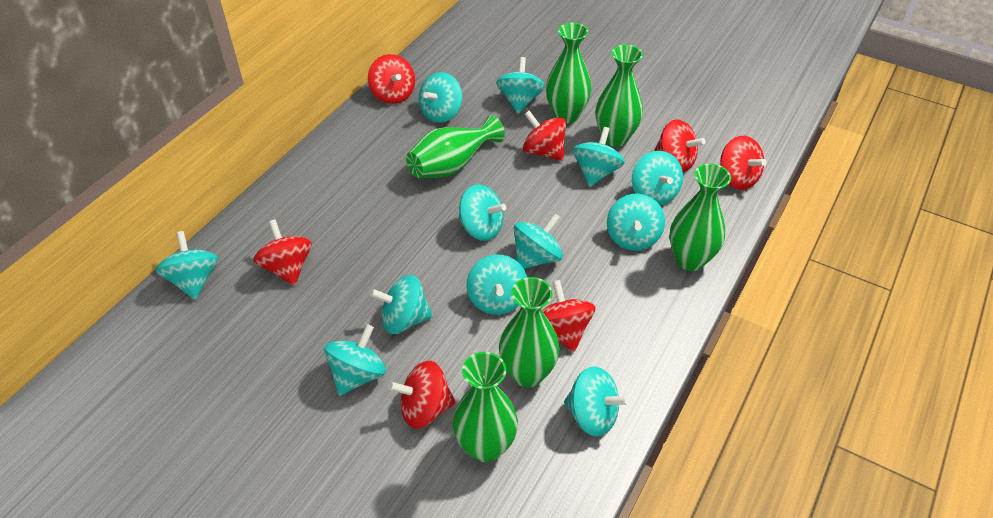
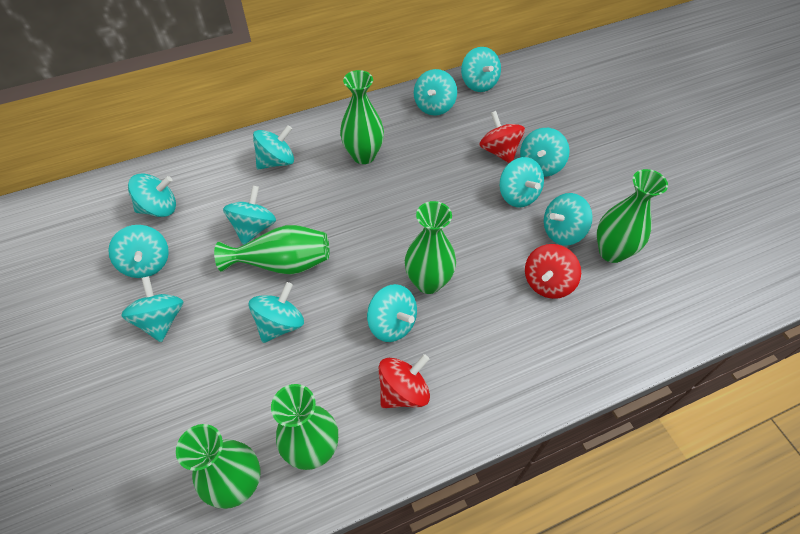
red spinning top: 7 -> 3

